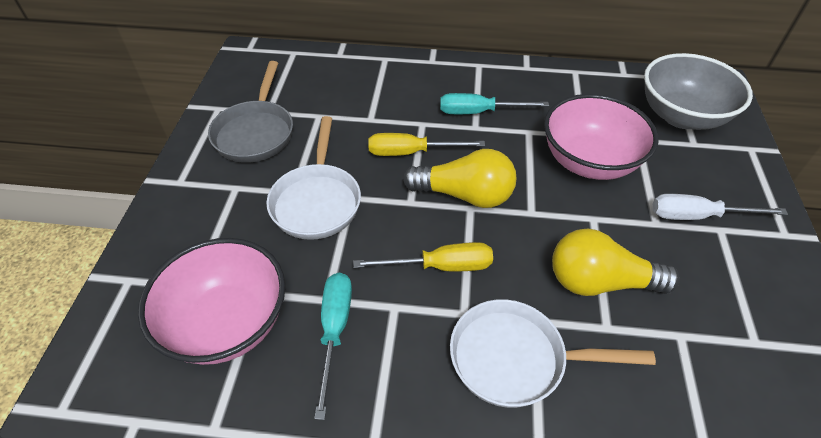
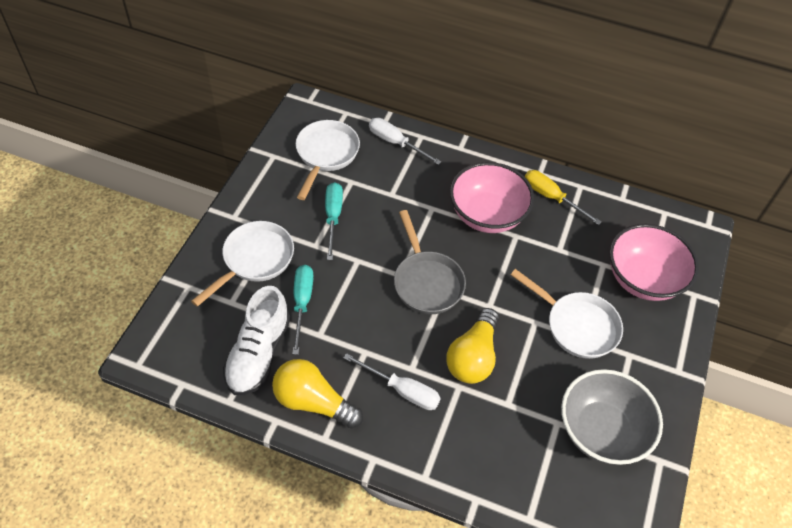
white pan: 2 -> 3
white screwdriver: 1 -> 2
white shoe: 0 -> 1
yellow screwdriver: 2 -> 1

